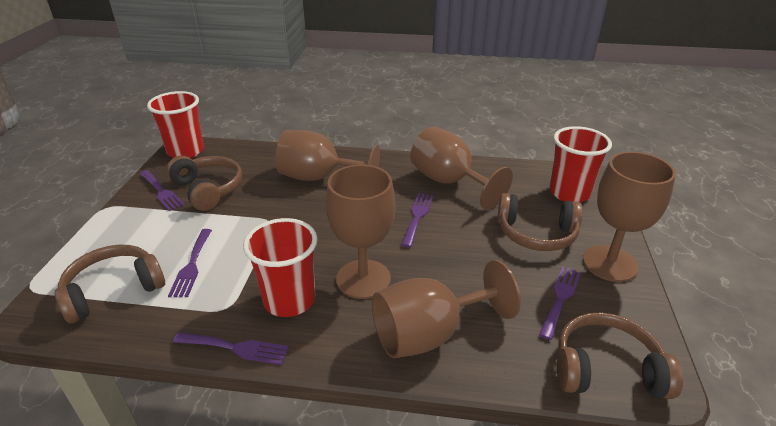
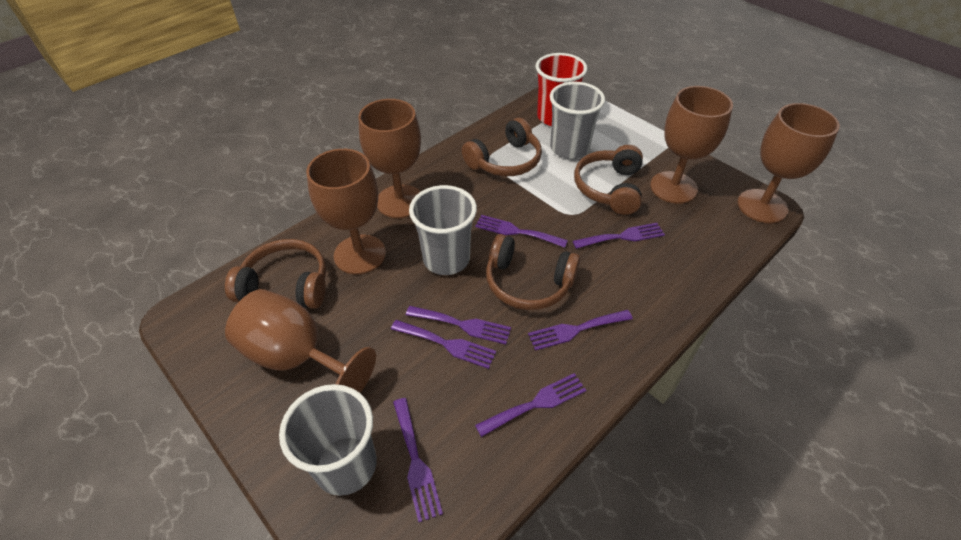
grey cup: 0 -> 3
purple fork: 5 -> 7
red cup: 3 -> 1

